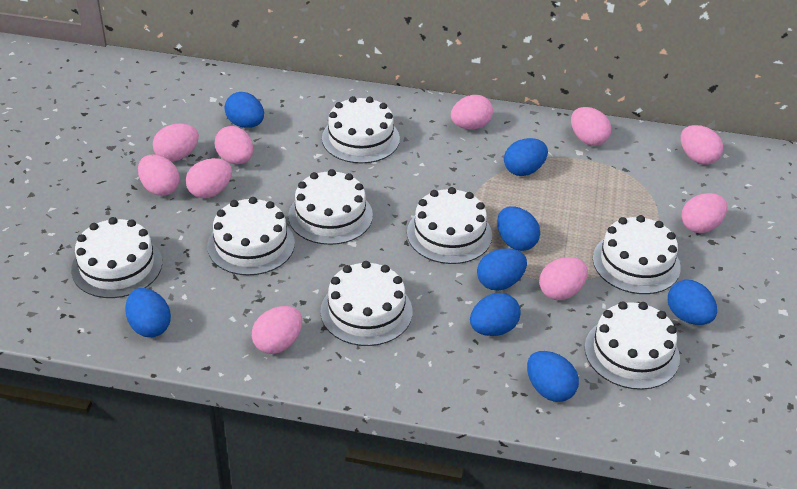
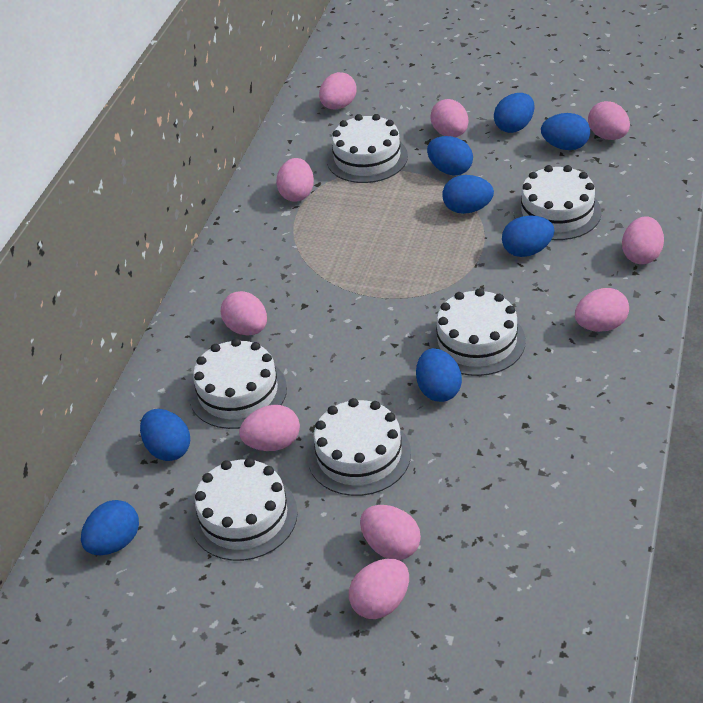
white cake: 8 -> 6

